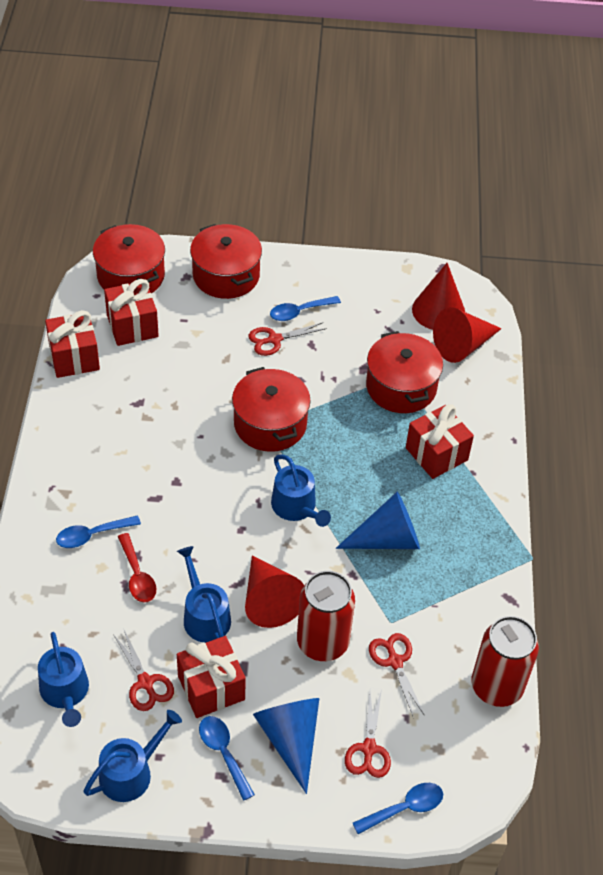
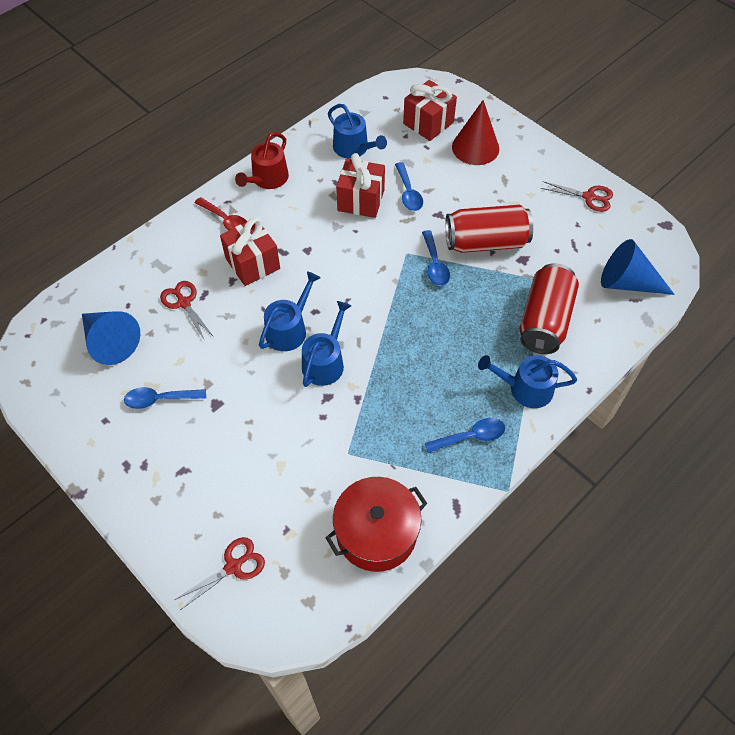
red cone: 3 -> 1
red gift: 4 -> 3
red pot: 4 -> 1
red scissors: 4 -> 3
red watering can: 0 -> 1

